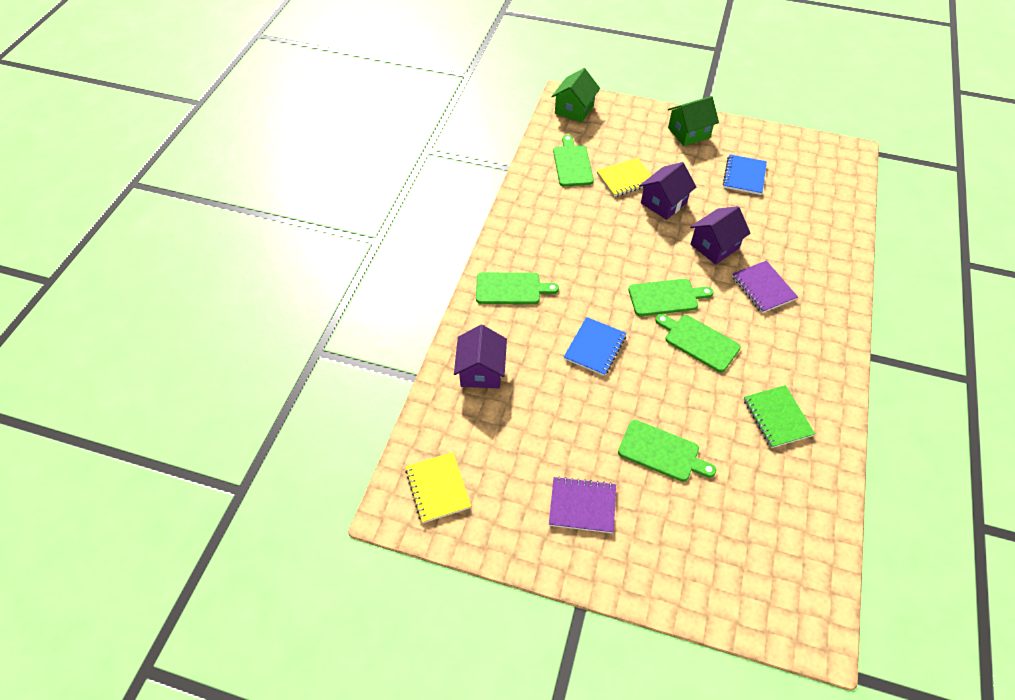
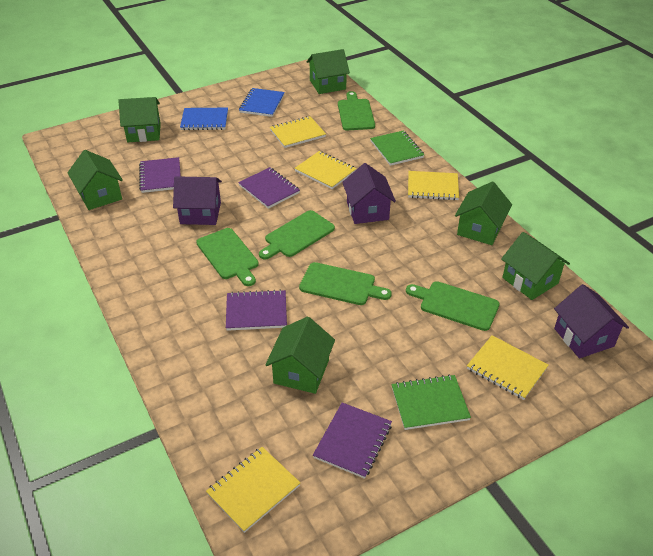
green house: 2 -> 6
green notebook: 1 -> 2
purple notebook: 2 -> 4
yellow notebook: 2 -> 5

